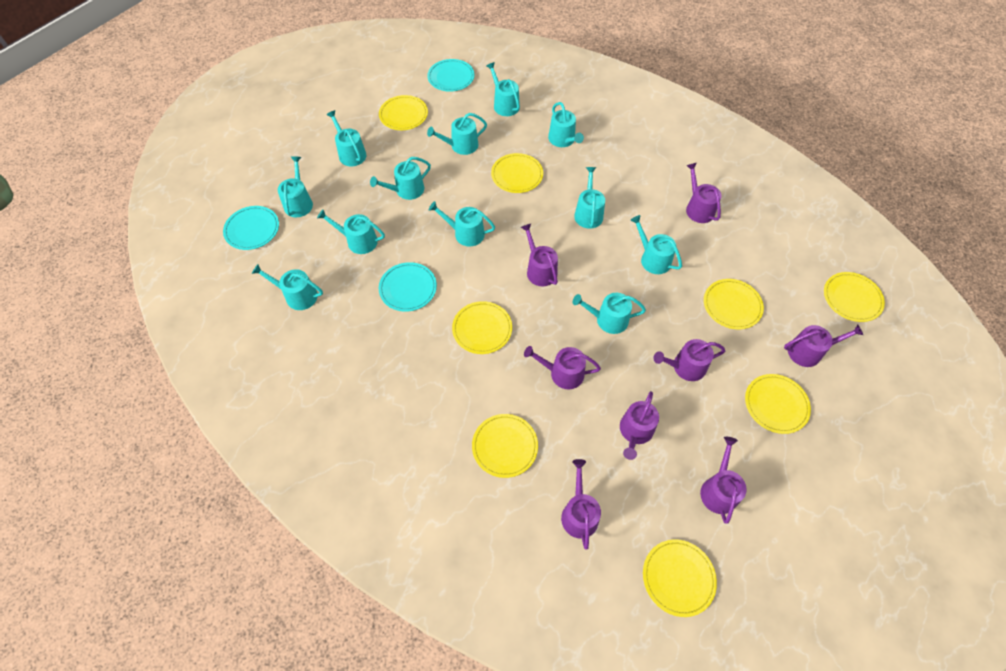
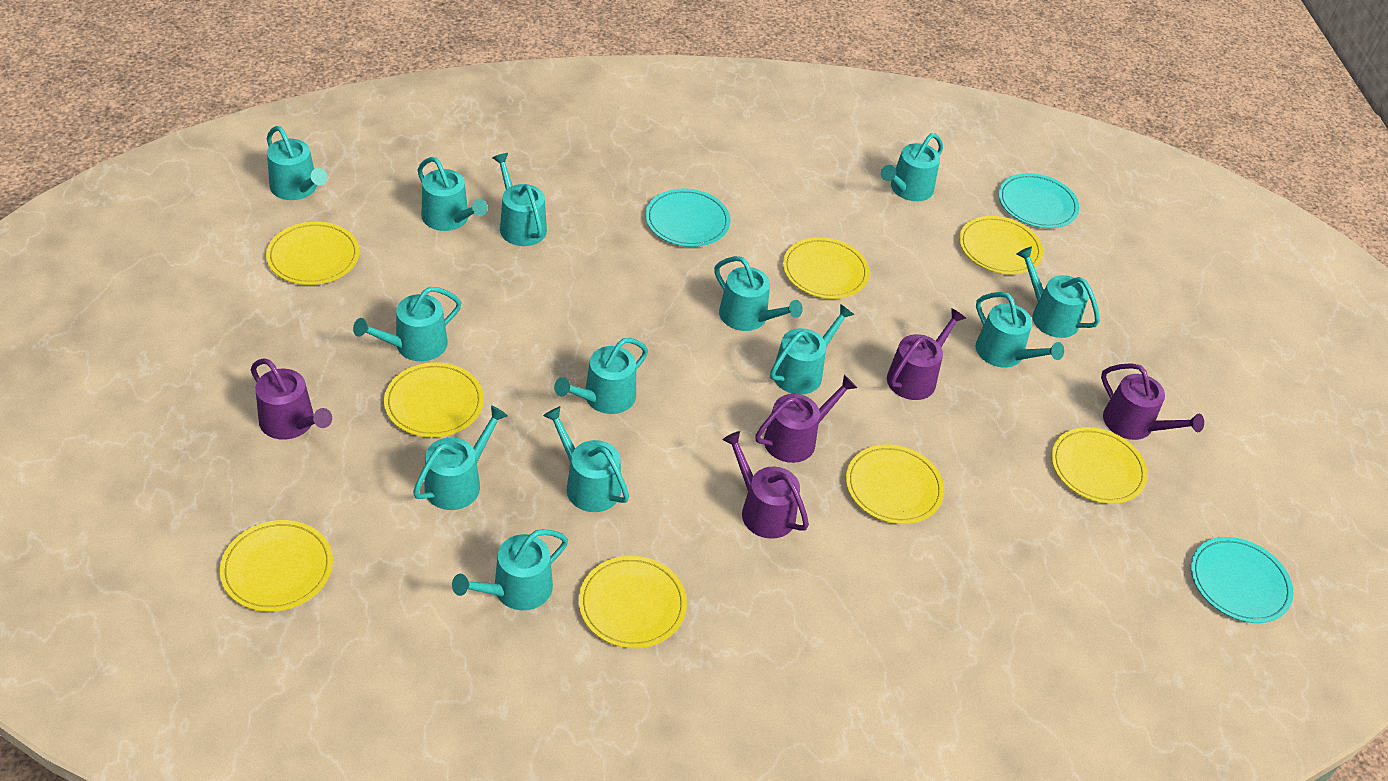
purple watering can: 8 -> 5
turquoise watering can: 12 -> 13

